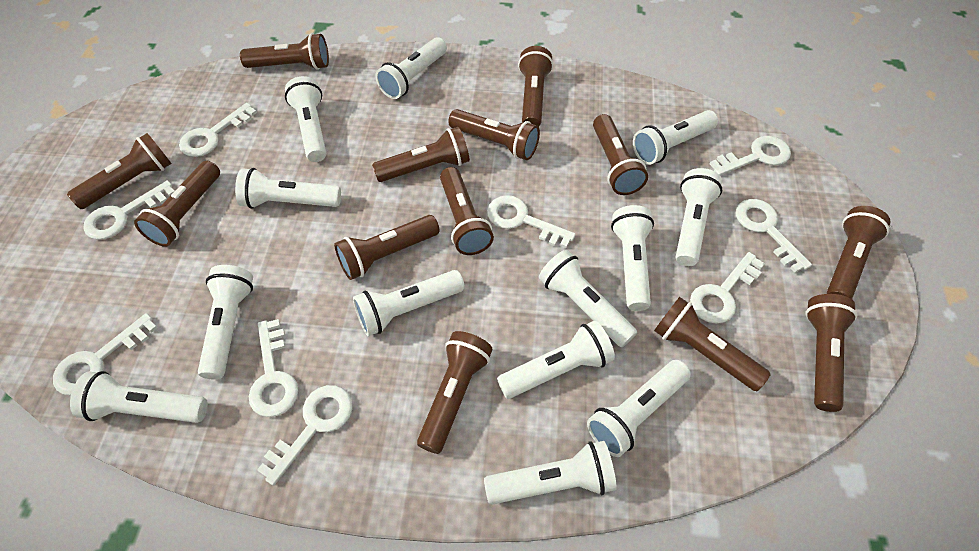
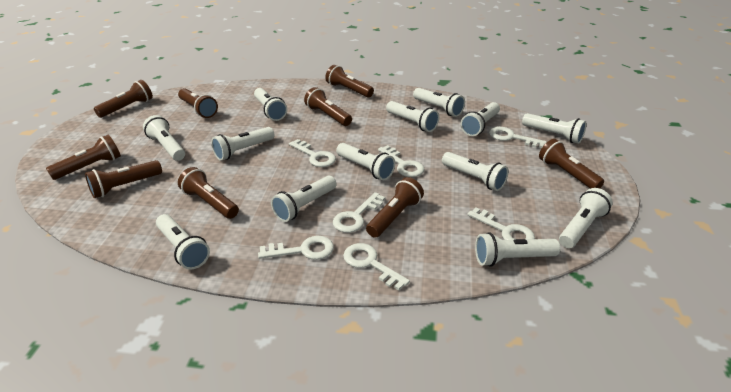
brown flashlight: 13 -> 9
white key: 9 -> 7

